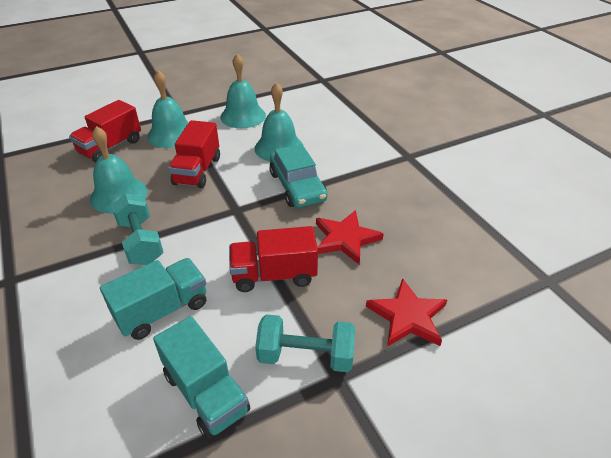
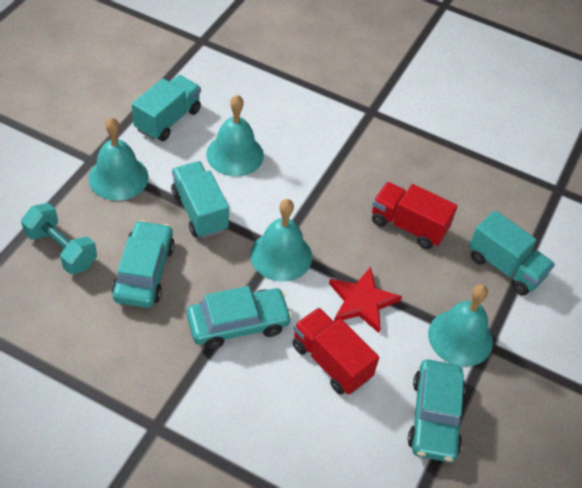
red star: 2 -> 1
red truck: 3 -> 2
turquoise car: 1 -> 3
turquoise dumbbell: 2 -> 1
turquoise truck: 2 -> 3

